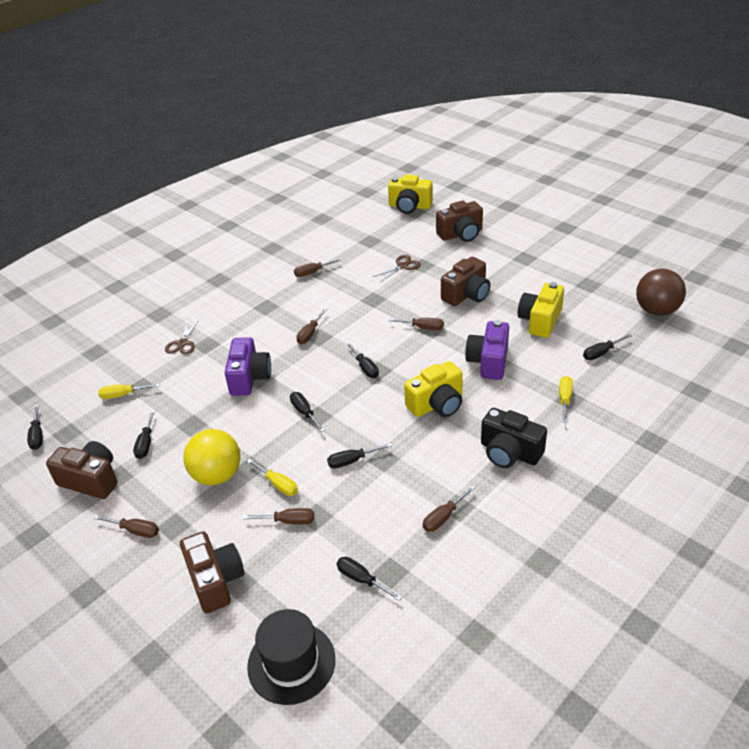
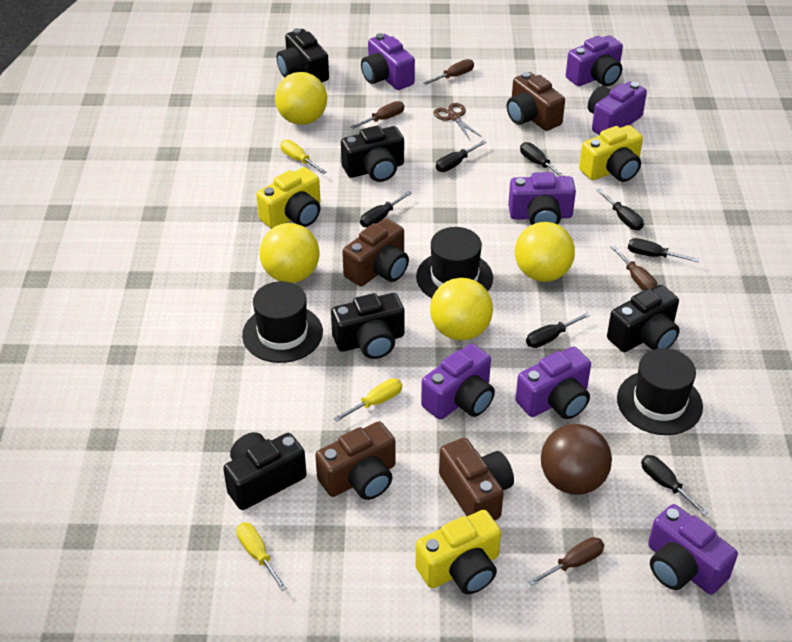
black camera: 1 -> 5
black hat: 1 -> 3
brown scissors: 2 -> 1
brown screwdriver: 6 -> 4
purple camera: 2 -> 7
yellow ball: 1 -> 4

